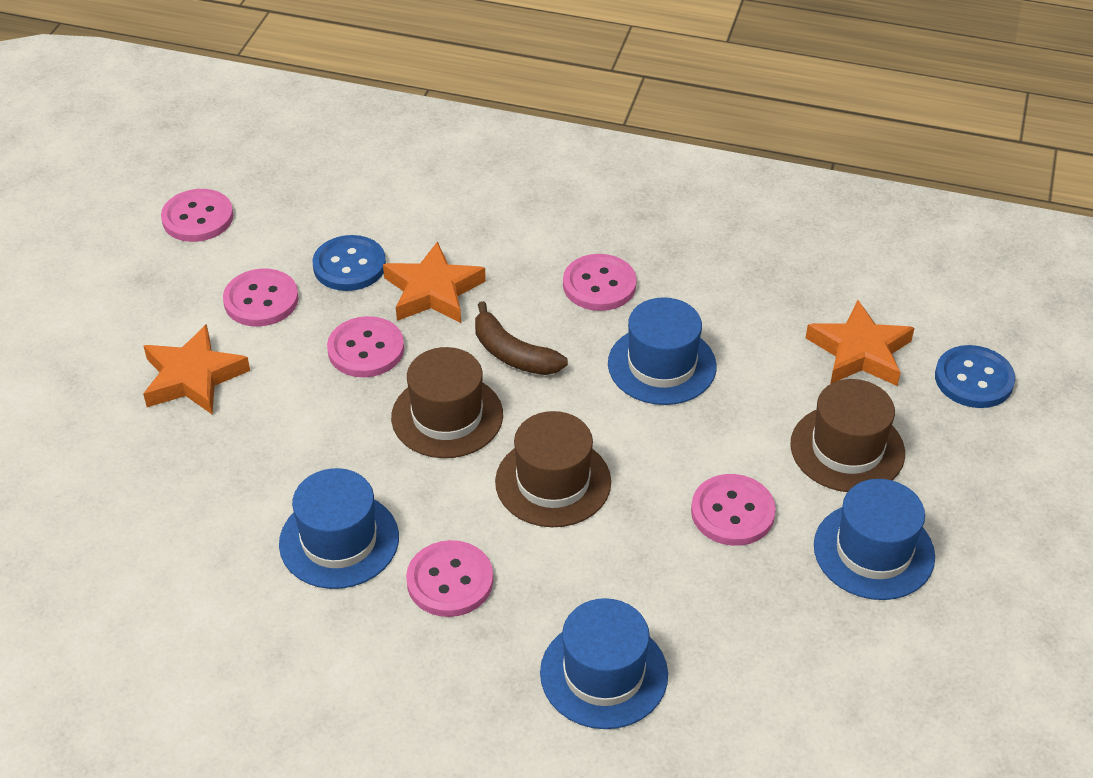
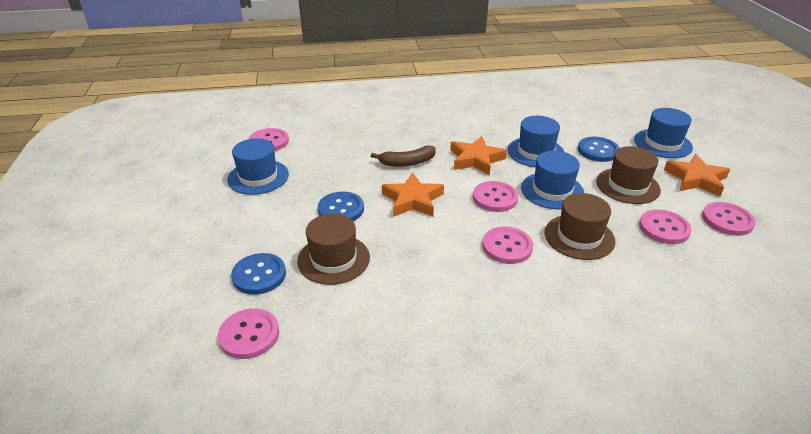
blue button: 2 -> 3

